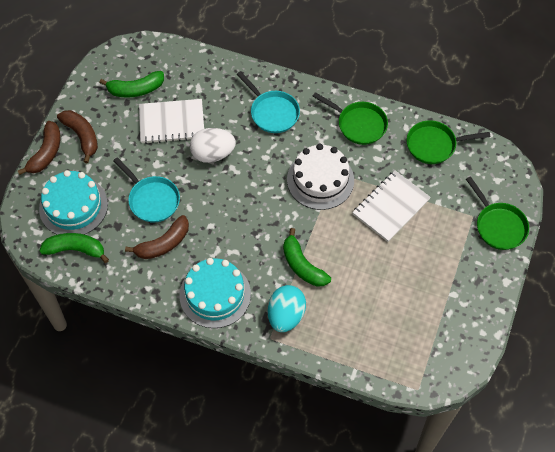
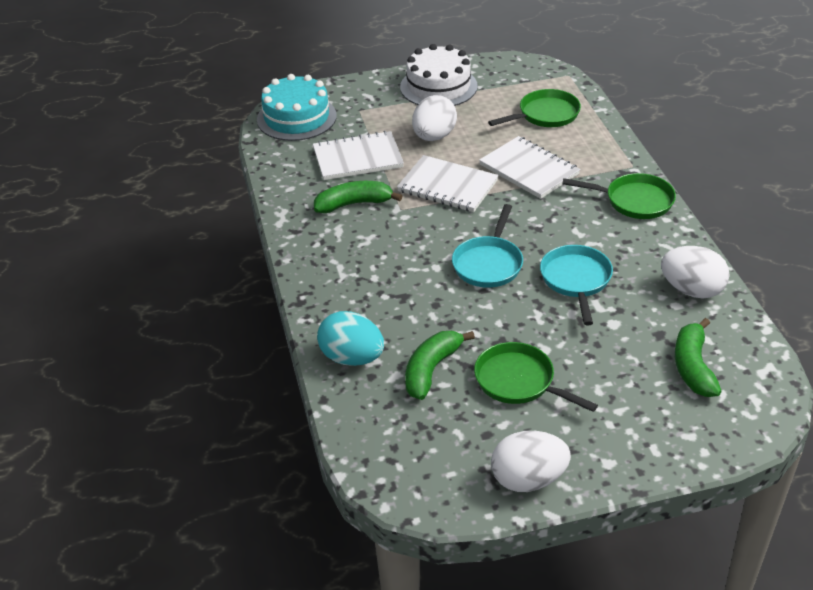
brown banana: 3 -> 0
turquoise cake: 2 -> 1
white egg: 1 -> 3
white notebook: 2 -> 3

